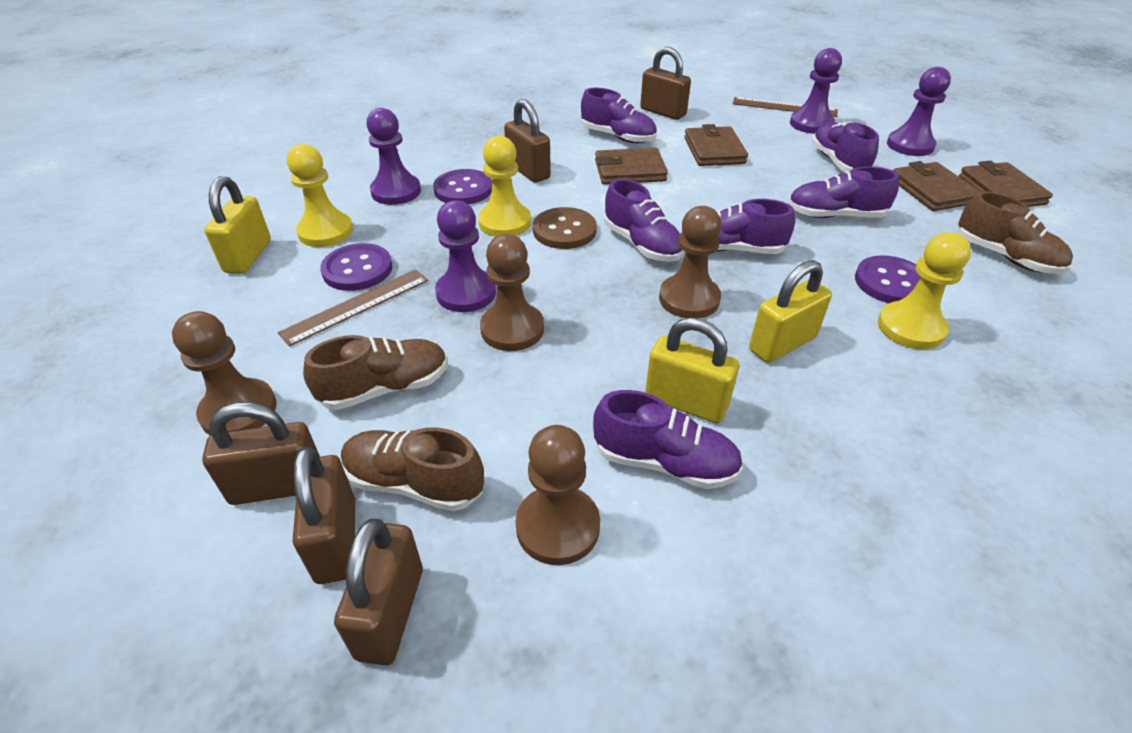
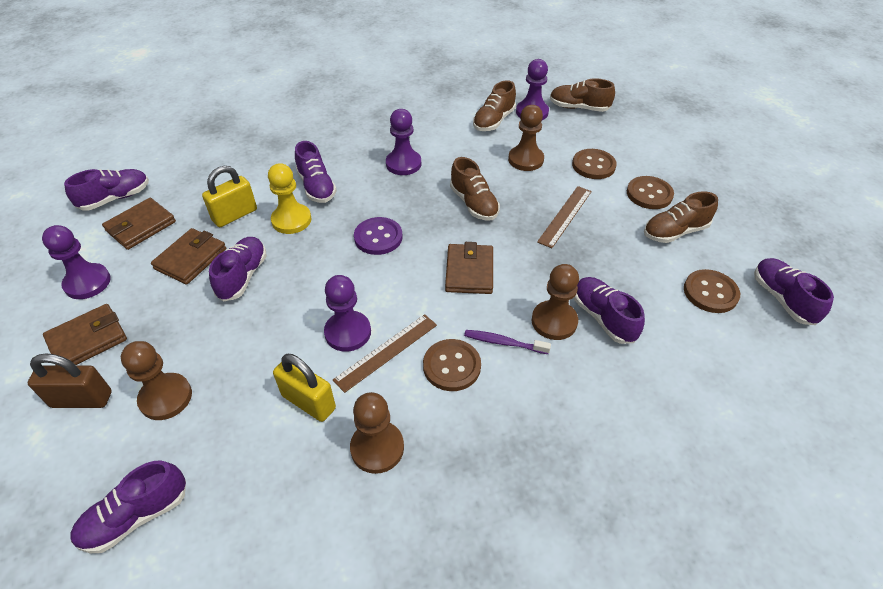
brown button: 1 -> 4
brown padlock: 5 -> 1
brown shoe: 3 -> 4
purple button: 3 -> 1
purple toothbrush: 0 -> 1
yellow padlock: 3 -> 2
yellow pawn: 3 -> 1

